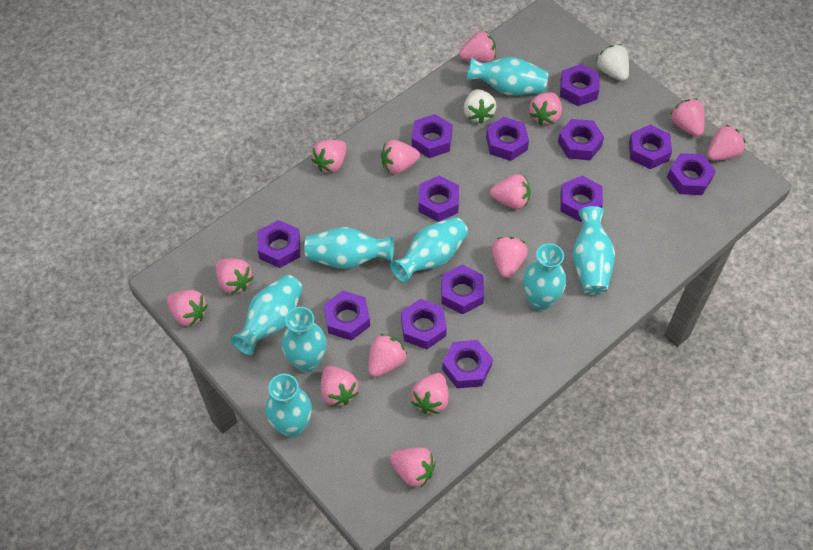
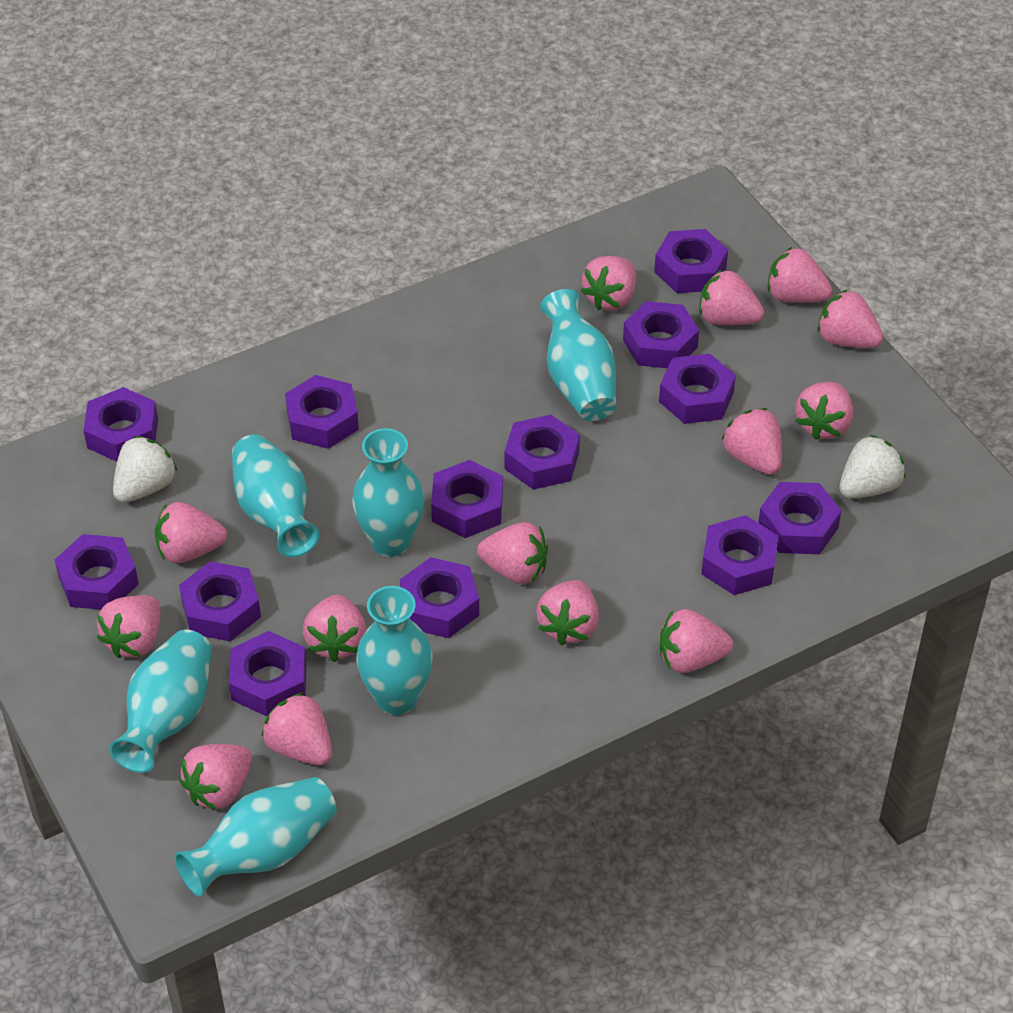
turquoise vase: 8 -> 6

